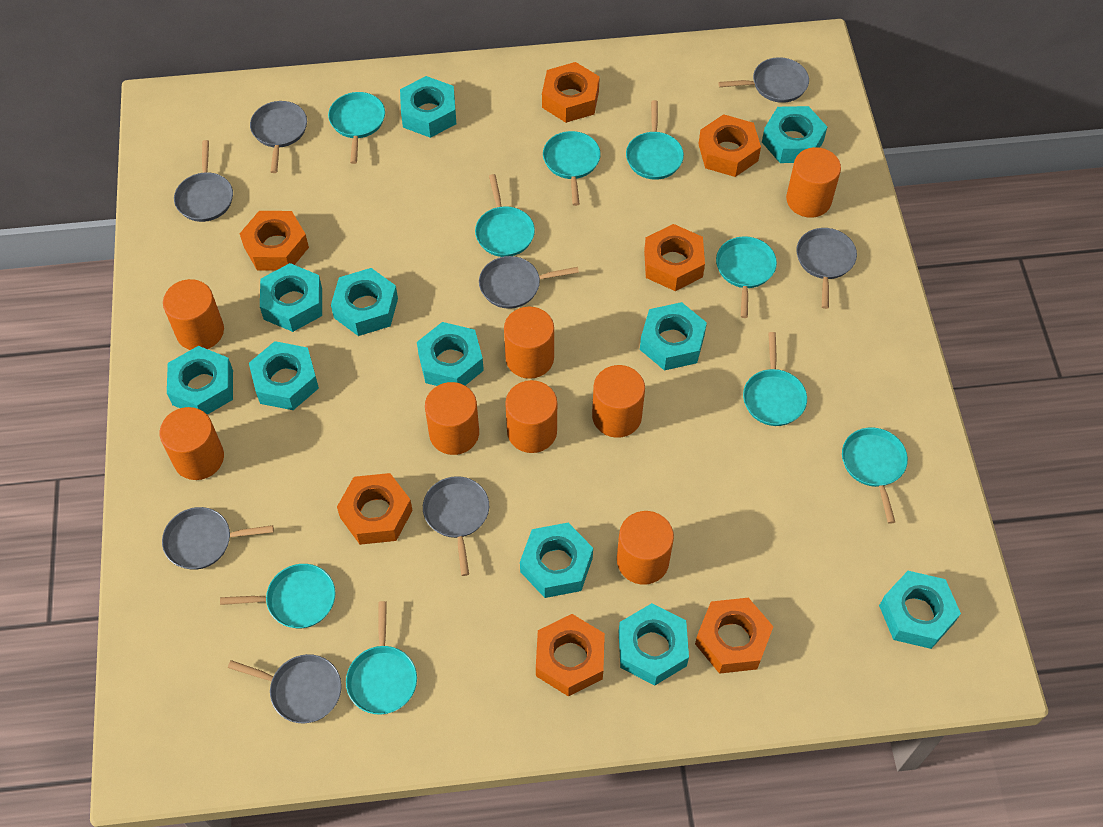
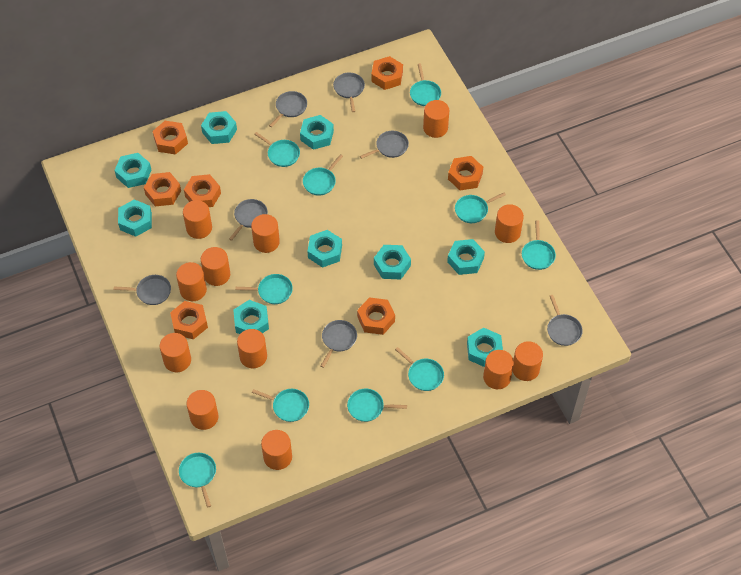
grey pan: 8 -> 7
orange cylinder: 8 -> 12
turquoise nut: 11 -> 9
turquoise pan: 9 -> 10

